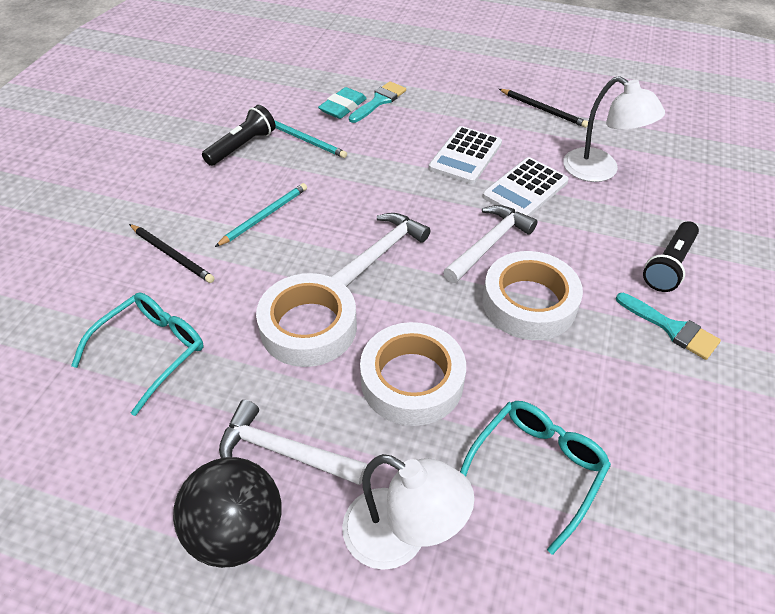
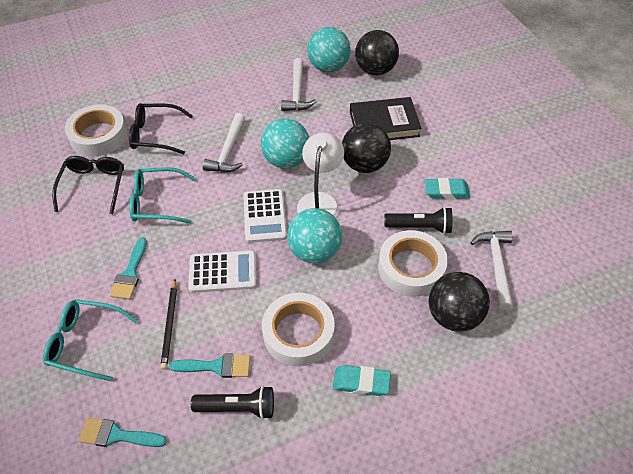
black ball: 1 -> 3
black book: 0 -> 1
black glasses: 0 -> 2
black pencil: 2 -> 1
turquoise ball: 0 -> 3
turquoise brush: 2 -> 3
turquoise eraser: 1 -> 2
turquoise pencil: 2 -> 0
white lamp: 2 -> 1

